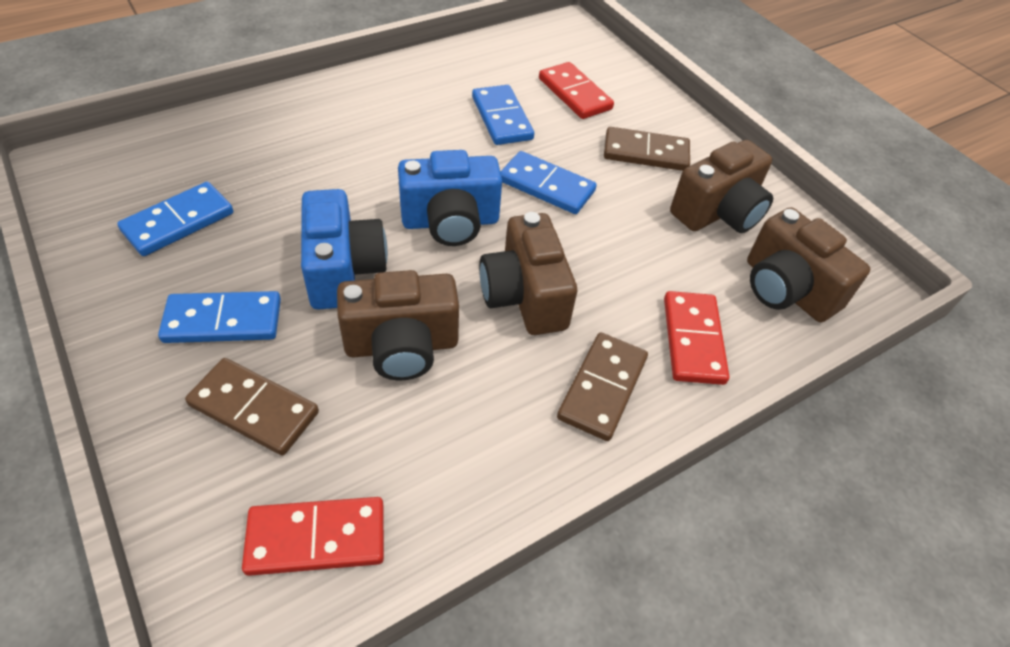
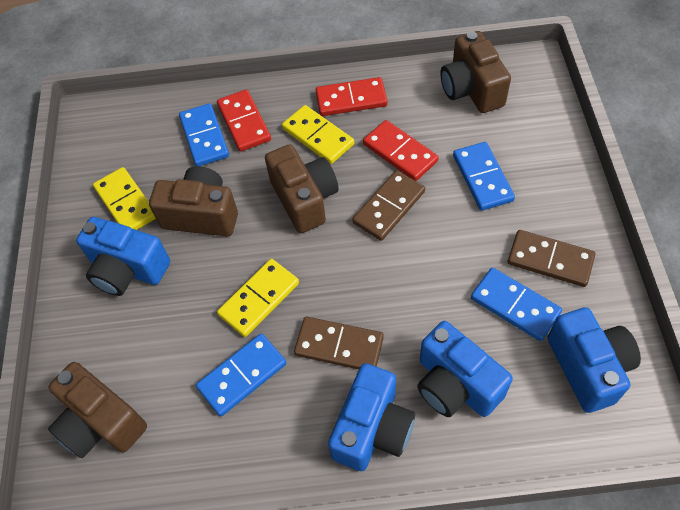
blue camera: 2 -> 4
yellow domino: 0 -> 3

